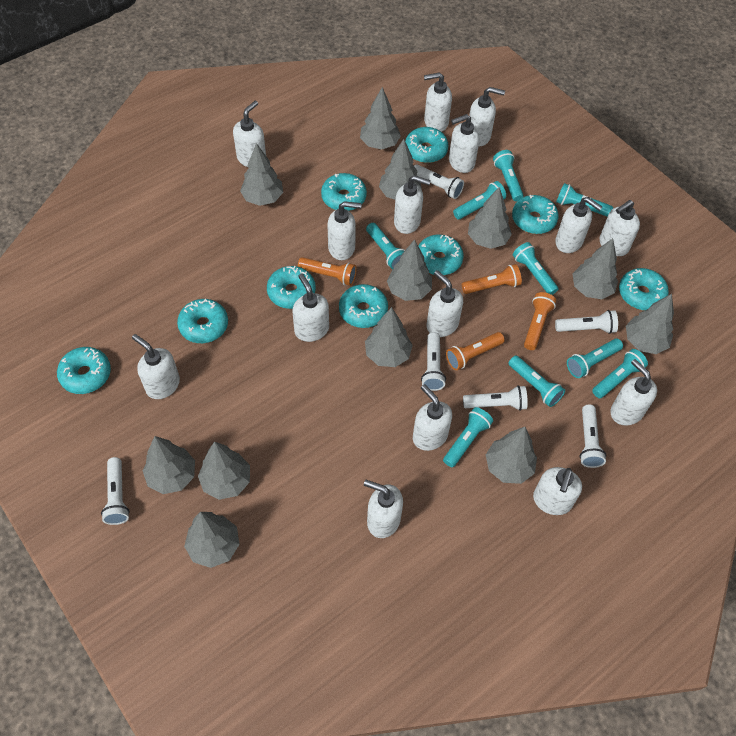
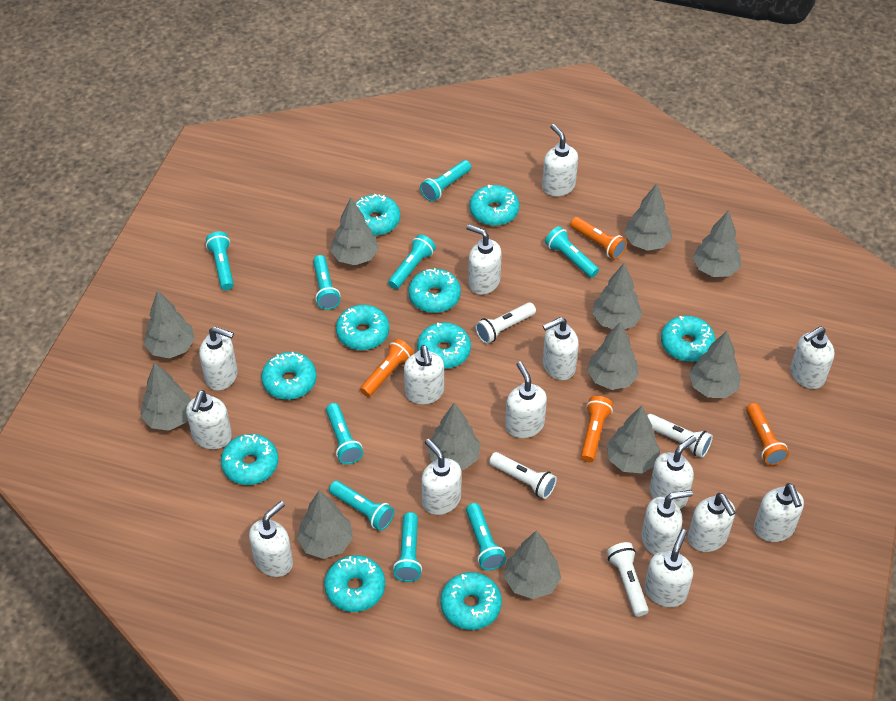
turquoise donut: 9 -> 10
white flashlight: 6 -> 4

